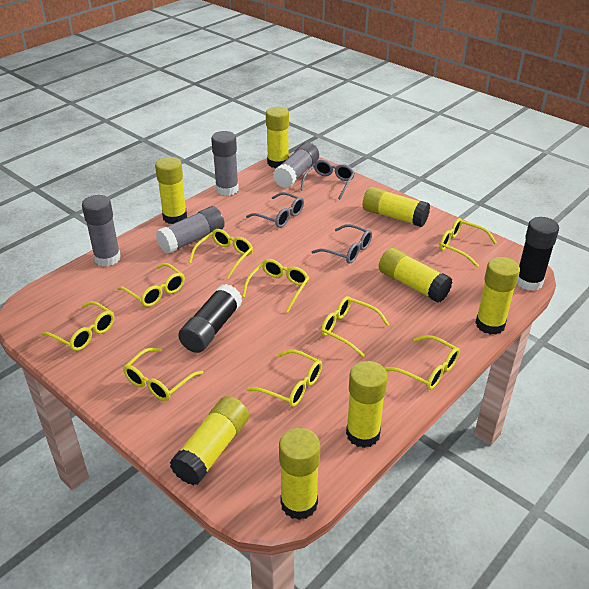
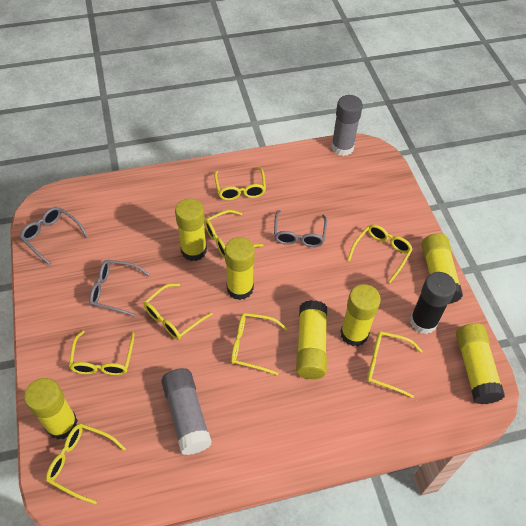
black glue stick: 2 -> 1
grey glue stick: 4 -> 2
yellow glasses: 9 -> 8
yellow glue stick: 8 -> 7

